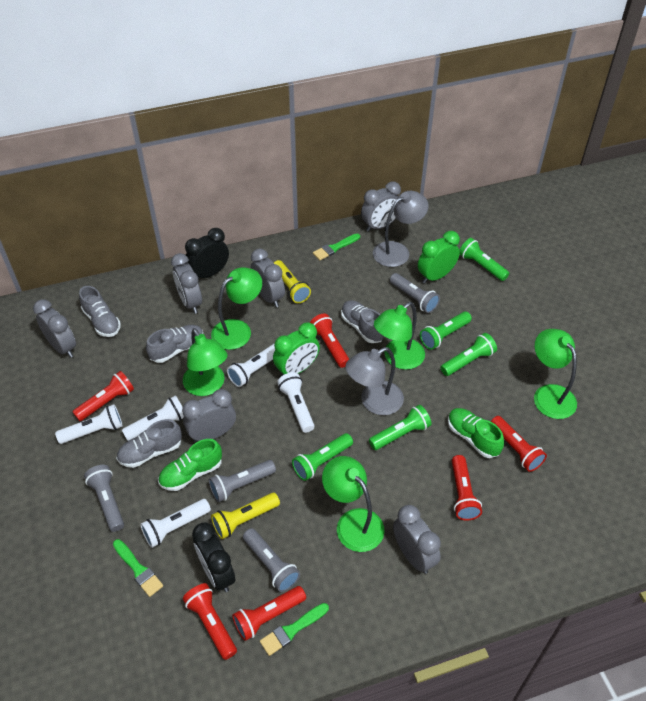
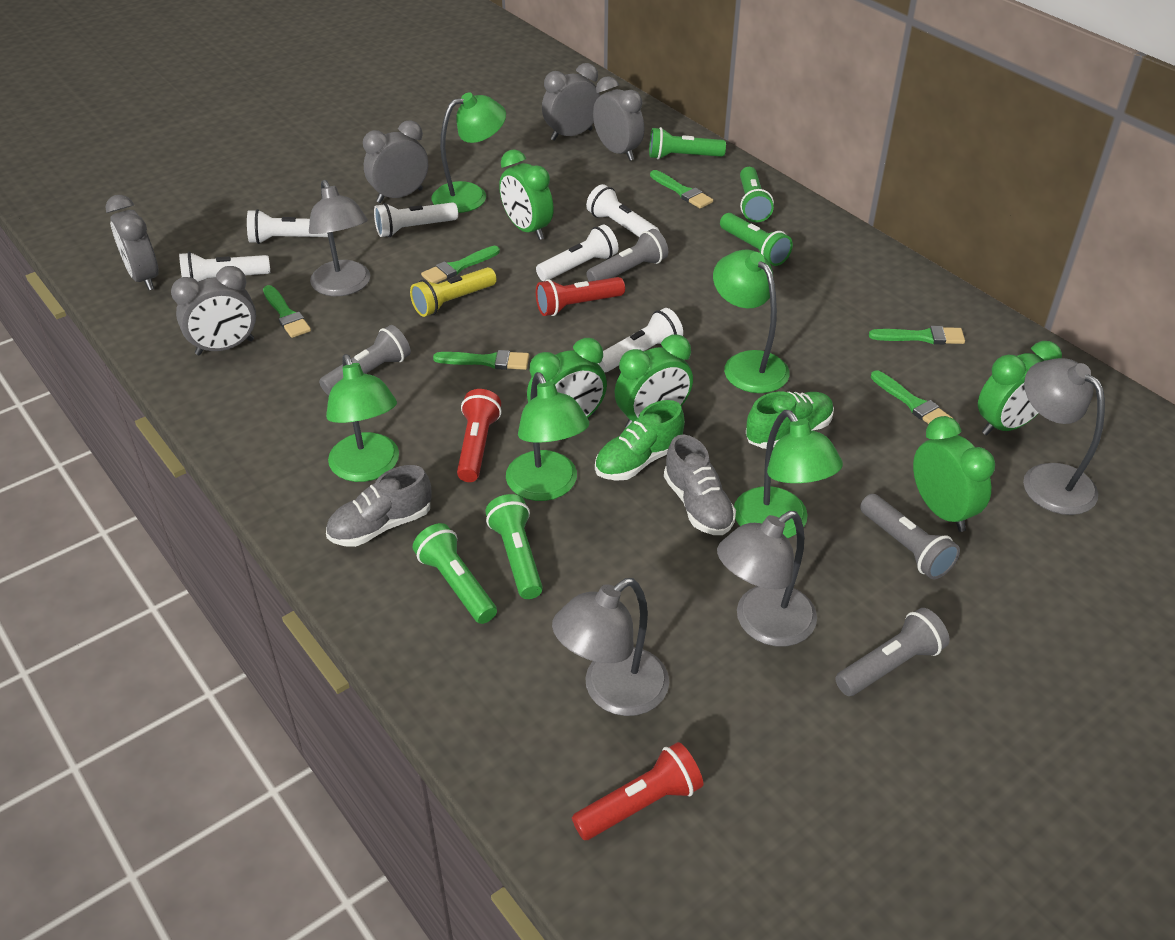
black clock: 2 -> 0
green brush: 3 -> 6
green clock: 2 -> 5
grey clock: 6 -> 5
grey lamp: 2 -> 4
grey shoe: 4 -> 2
red flashlight: 6 -> 3
white flashlight: 5 -> 6
yellow flashlight: 2 -> 1

